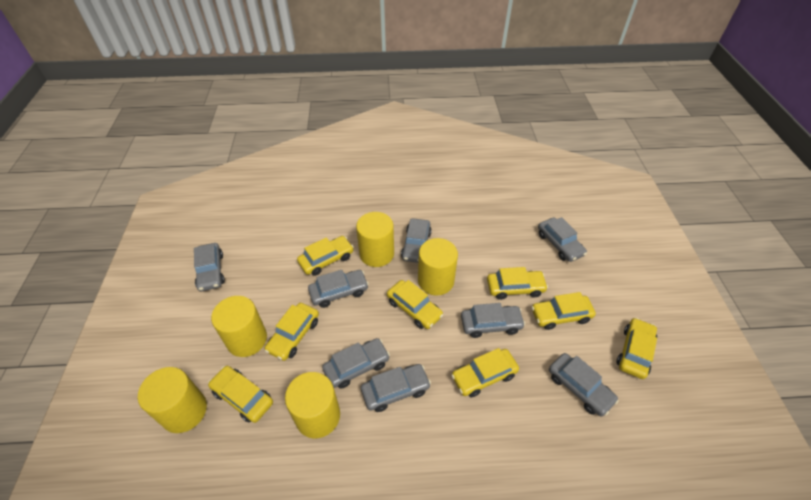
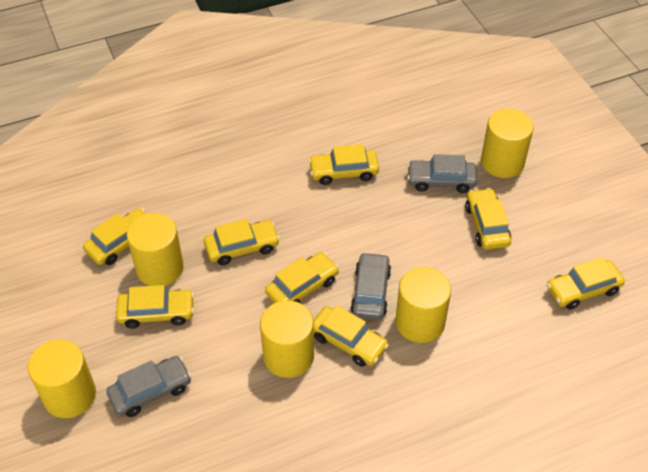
grey car: 8 -> 3

